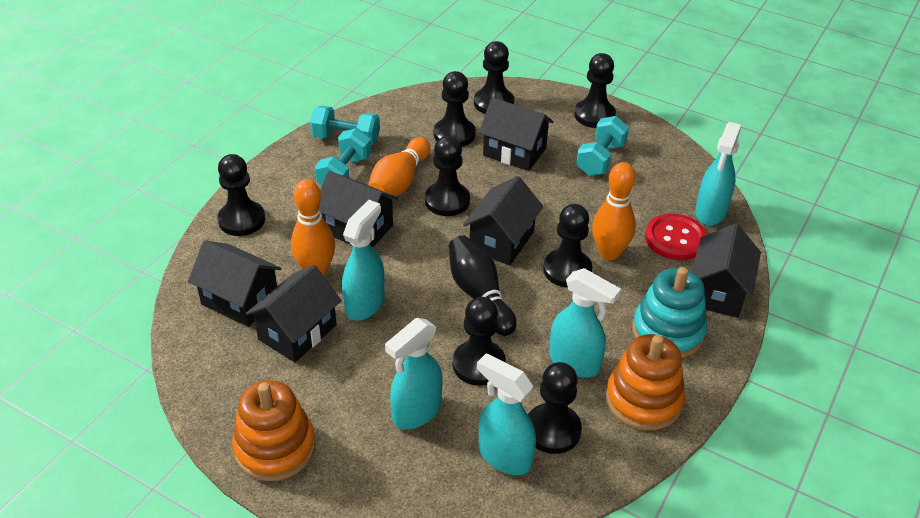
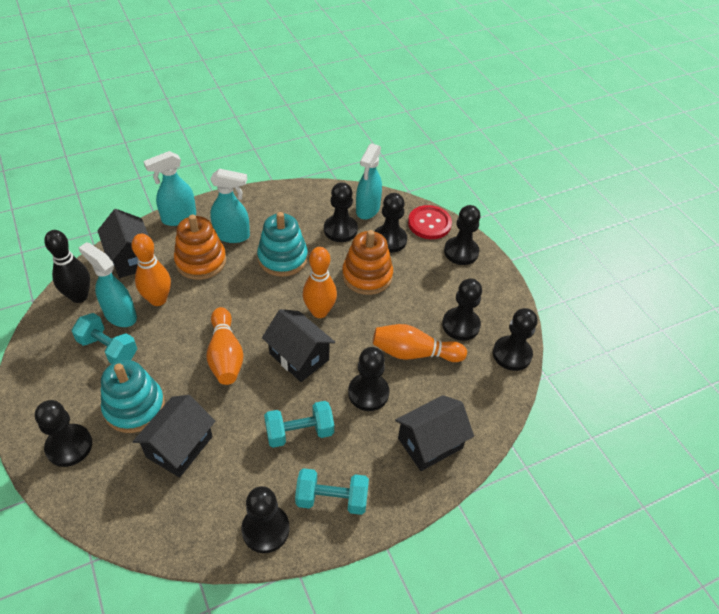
black house: 6 -> 4
orange bowling pin: 3 -> 4
turquoise spray bottle: 5 -> 4
turquoise stacking toy: 1 -> 2

